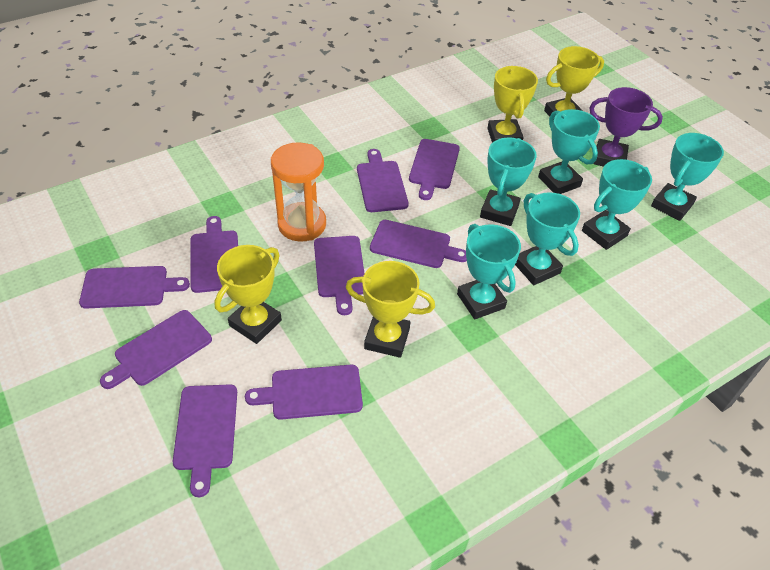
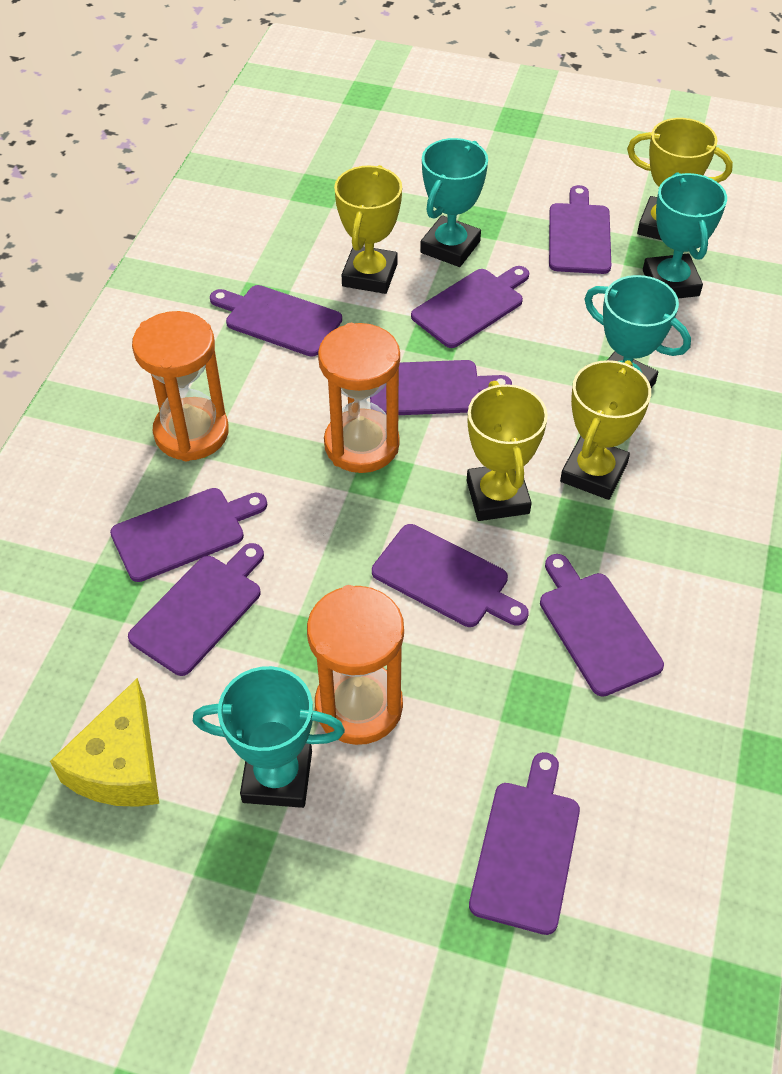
orange hourglass: 1 -> 3
purple trophy: 1 -> 0
turquoise trophy: 6 -> 4
yellow cheese: 0 -> 1

